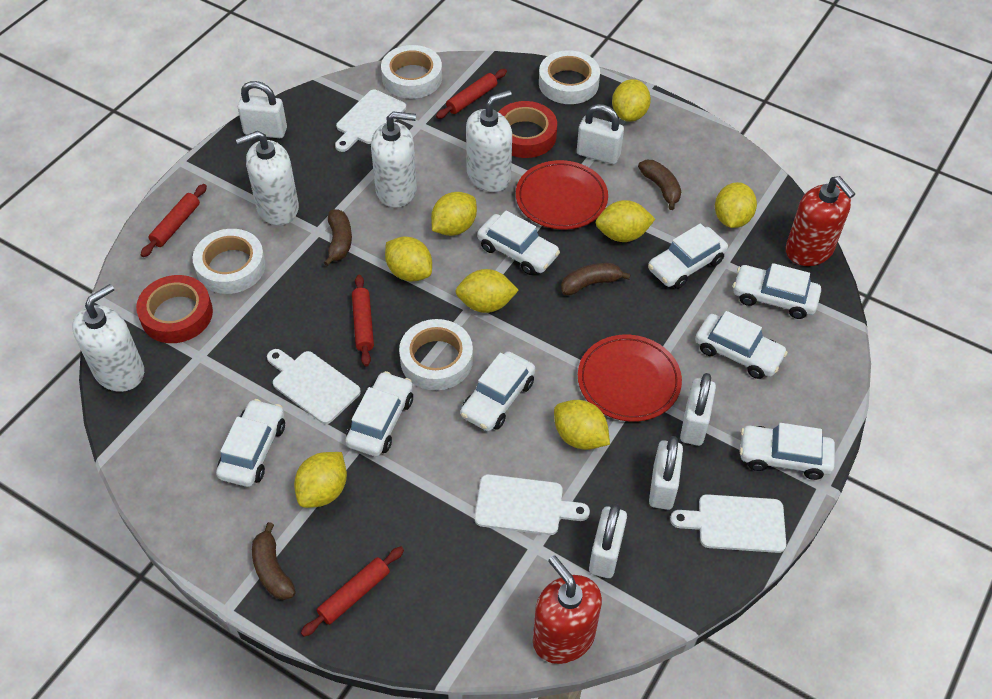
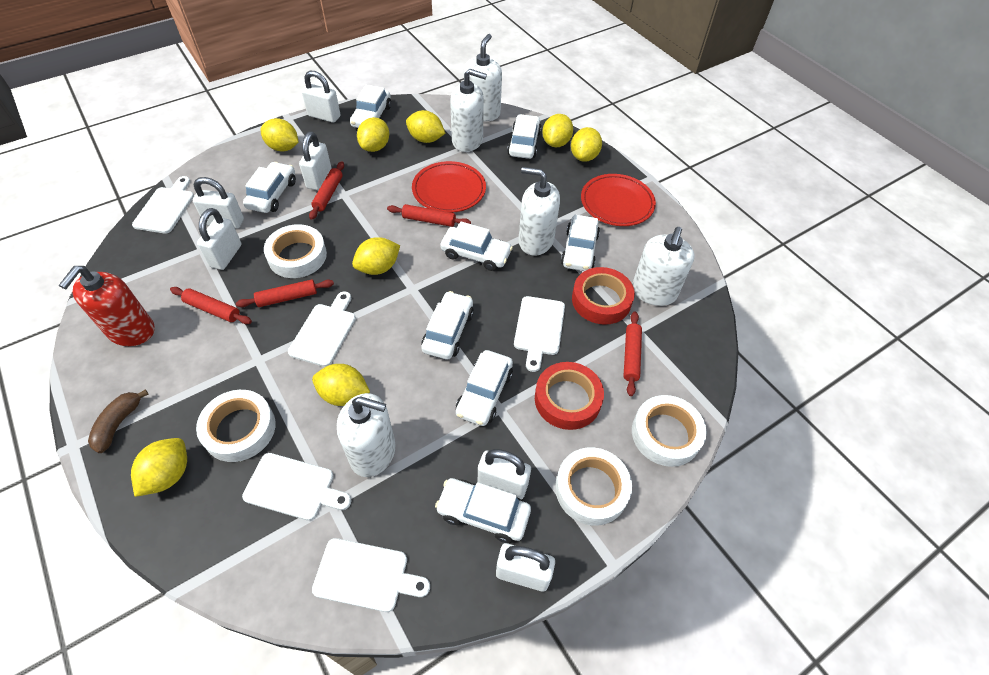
brown banana: 4 -> 1
red rolling pin: 4 -> 5
red soap dispenser: 2 -> 1
white cutting board: 4 -> 5
white padlock: 5 -> 6
white soap dispenser: 4 -> 5

